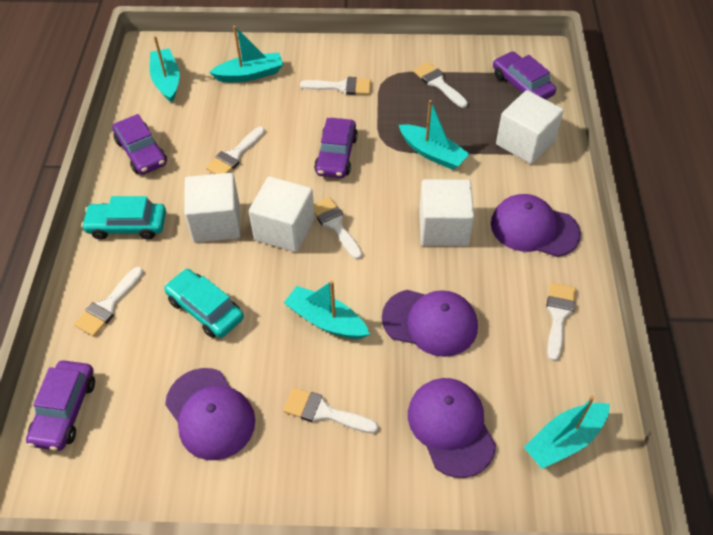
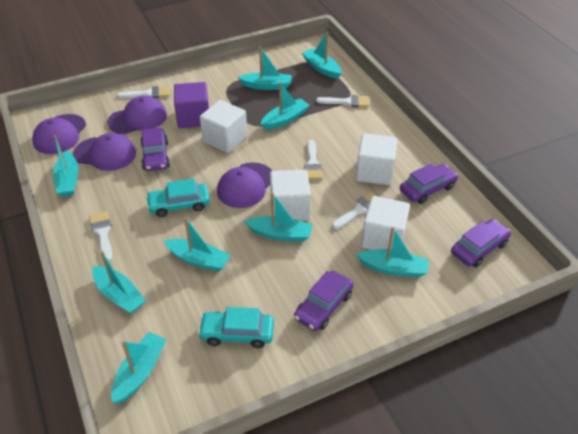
purple cube: 0 -> 1
turquoise boat: 5 -> 9
white brush: 7 -> 5

